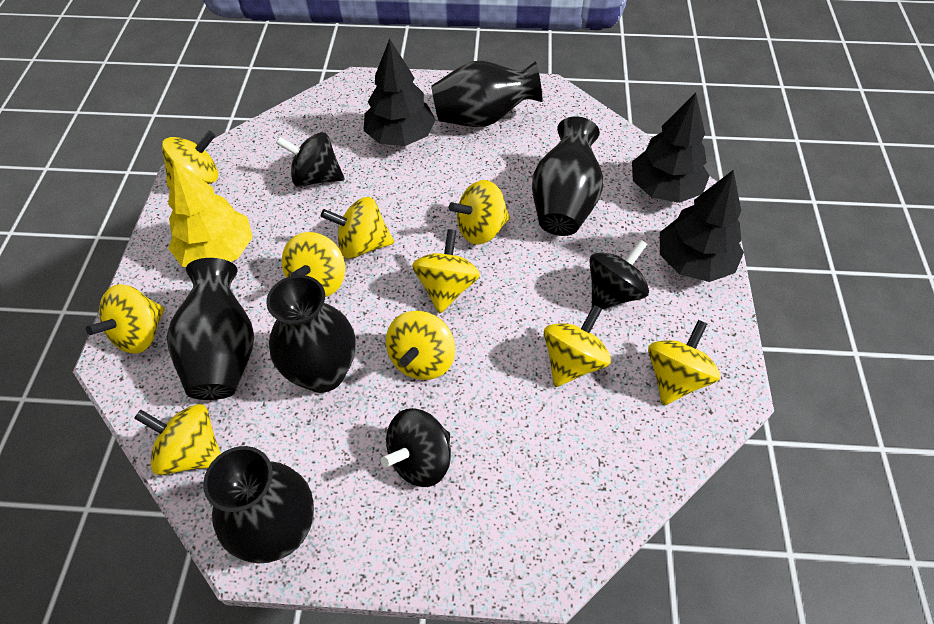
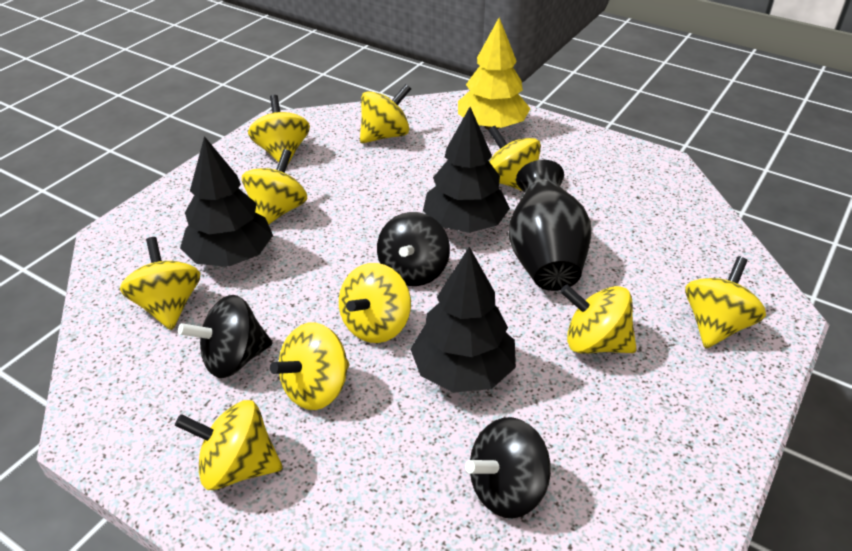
black vase: 5 -> 1

